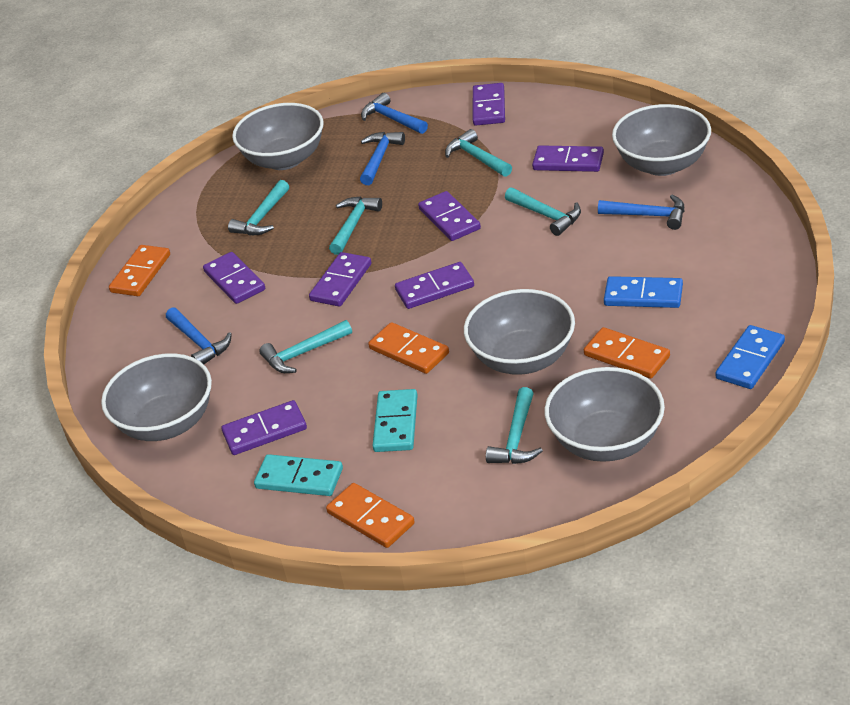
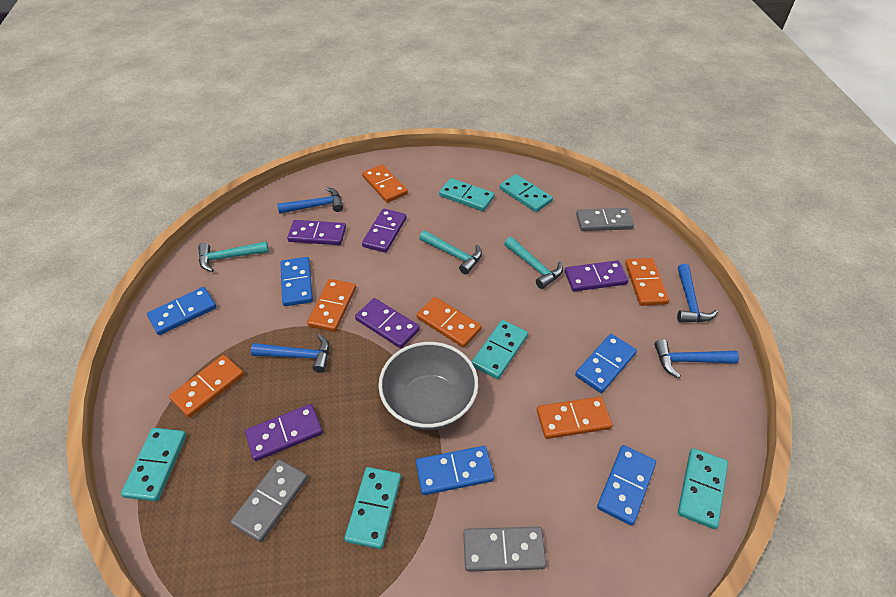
blue domino: 2 -> 5
grey bowl: 5 -> 1
grey domino: 0 -> 3
orange domino: 4 -> 6
purple domino: 7 -> 5
turquoise domino: 2 -> 6
turquoise hammer: 6 -> 3

